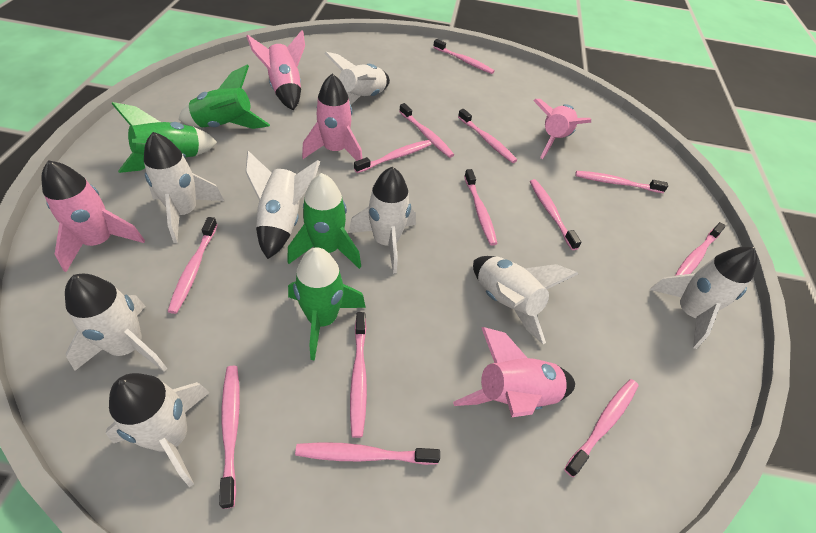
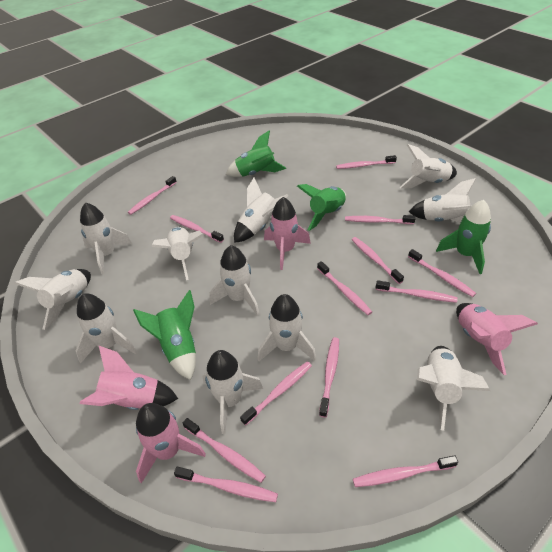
pink rocket: 5 -> 4
white rocket: 8 -> 11

